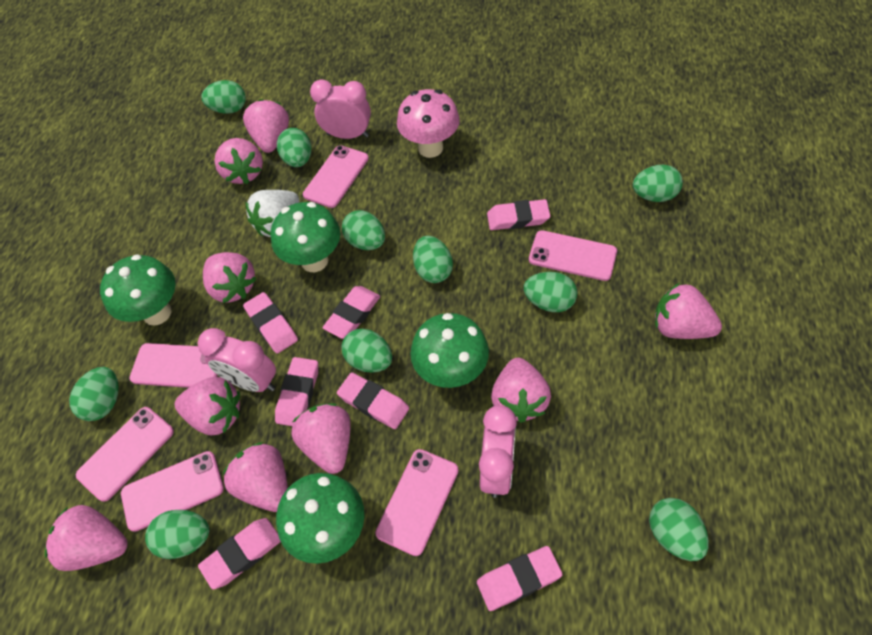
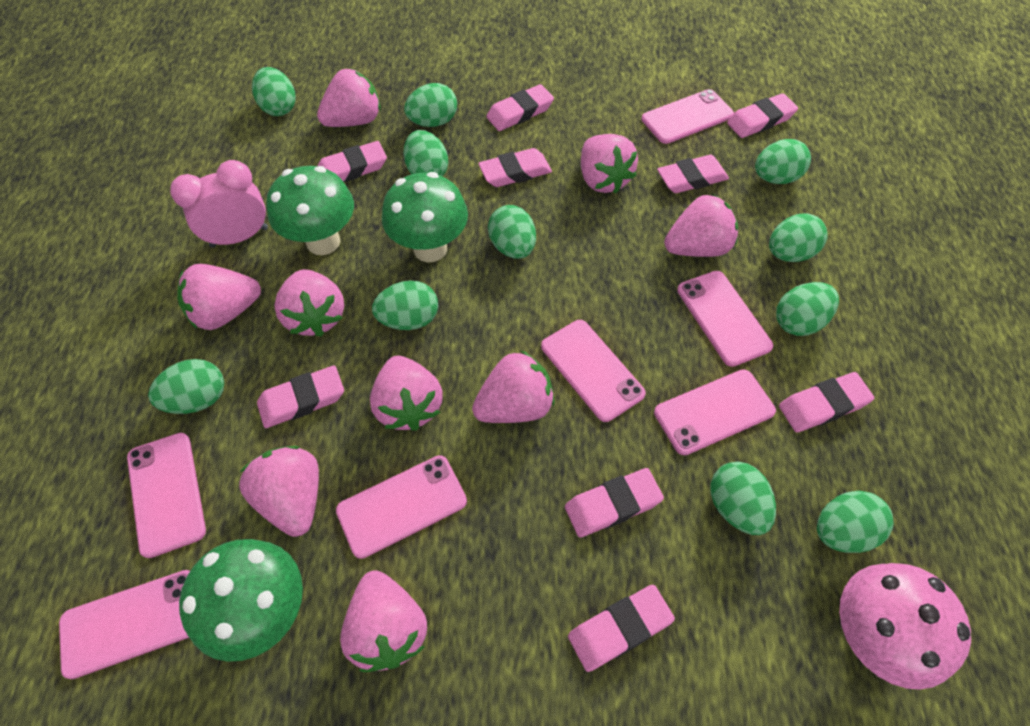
green egg: 10 -> 11
green mushroom: 4 -> 3
pink clock: 3 -> 1
pink eraser: 7 -> 9
pink phone: 6 -> 7
white strawberry: 1 -> 0

